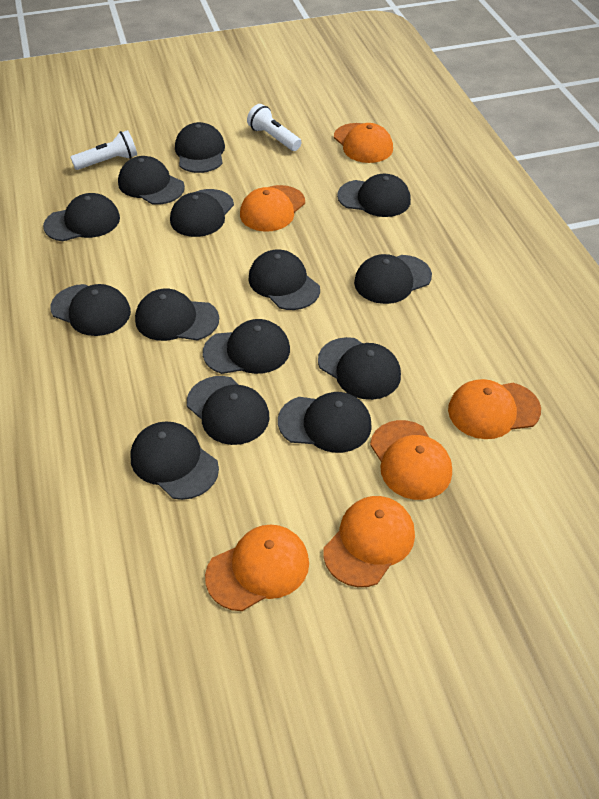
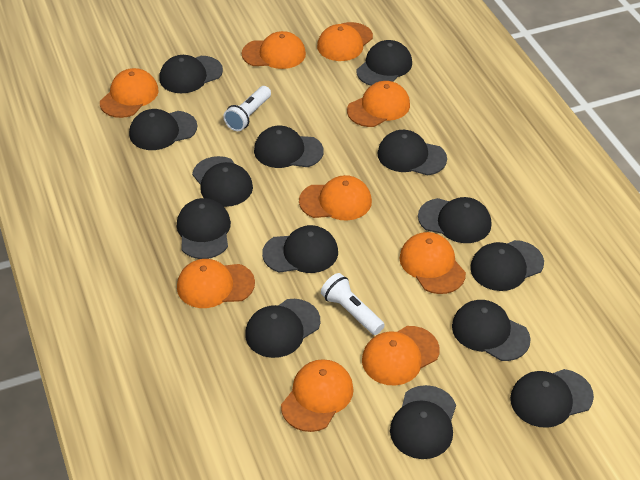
orange cap: 6 -> 9

